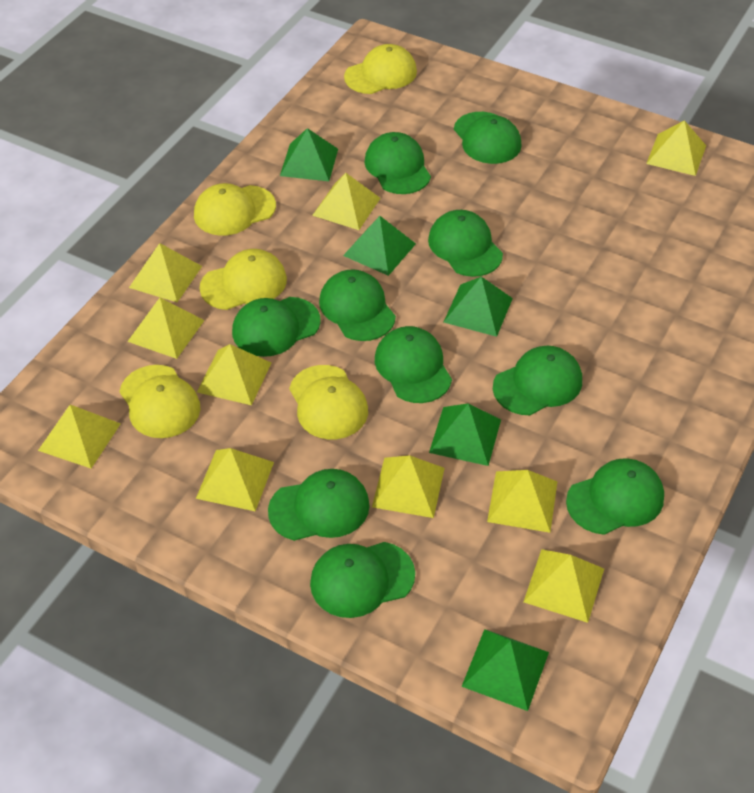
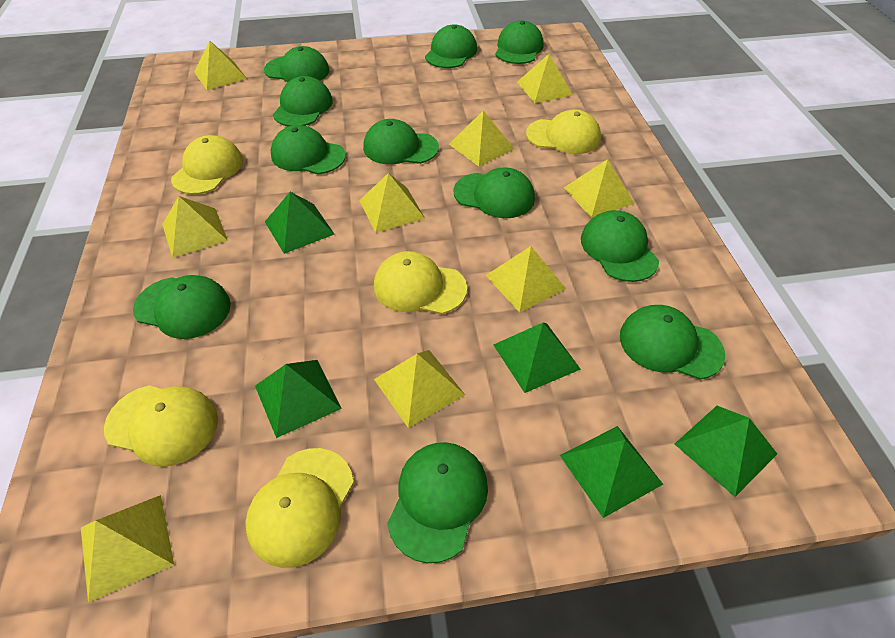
green cap: 10 -> 11
yellow pyramid: 10 -> 9

